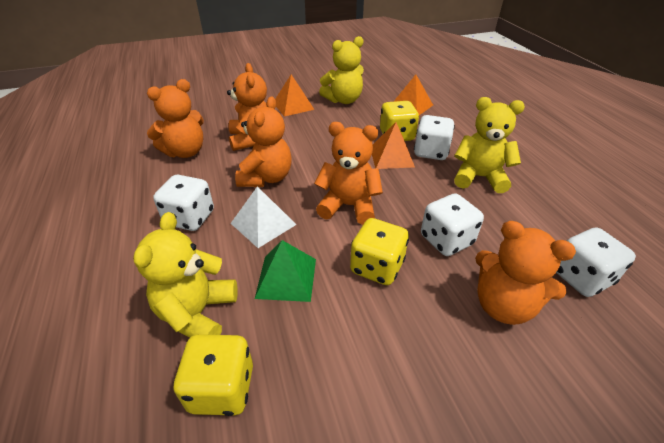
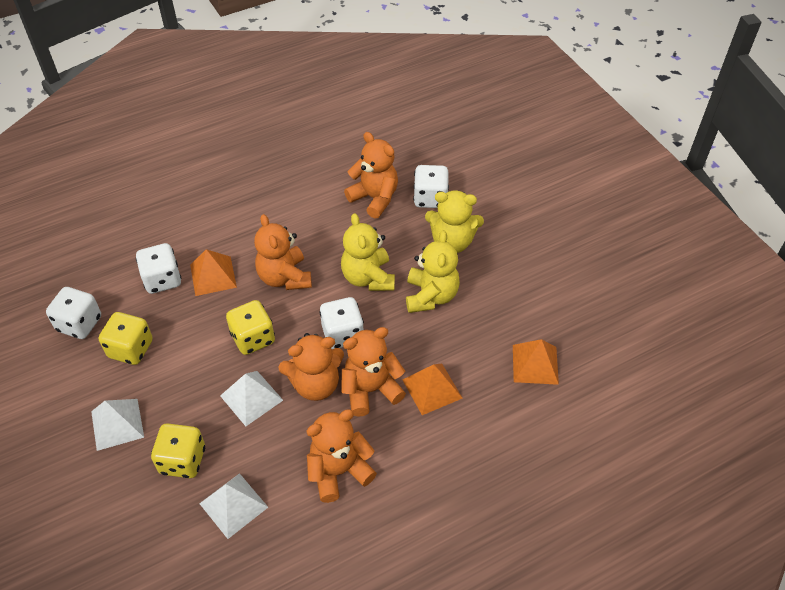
green pyramid: 1 -> 0
white pyramid: 1 -> 3

